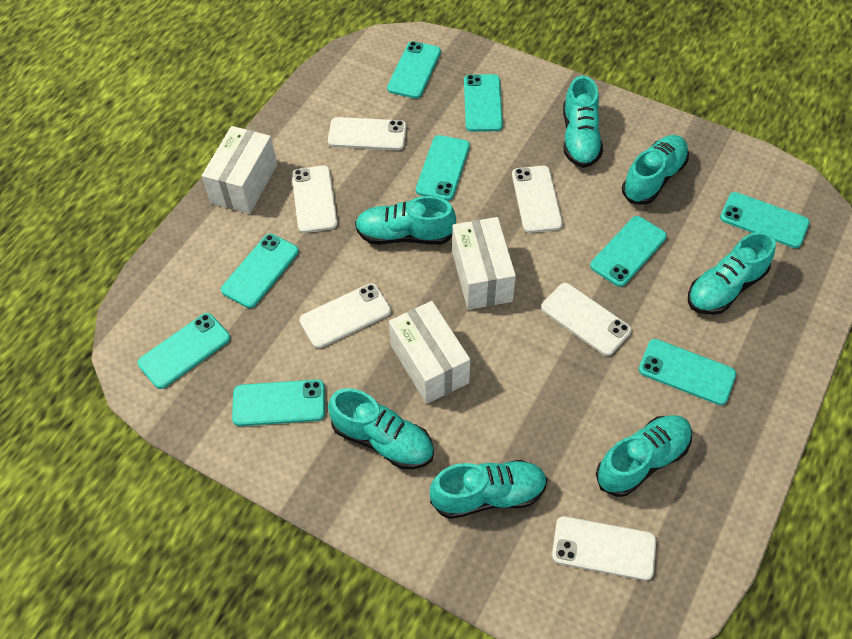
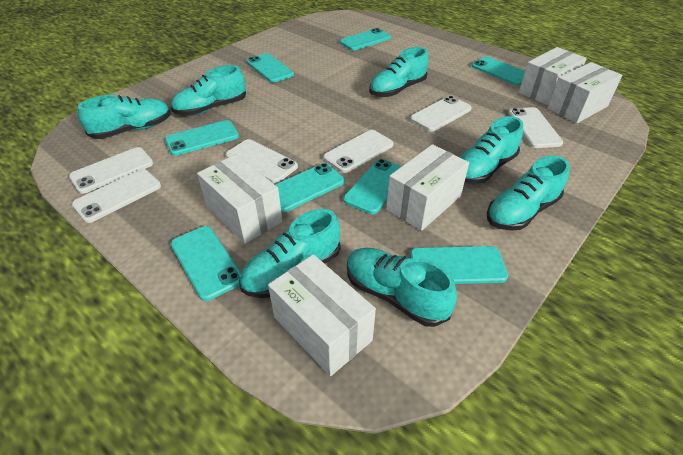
turquoise phone: 9 -> 8
white box: 3 -> 5

